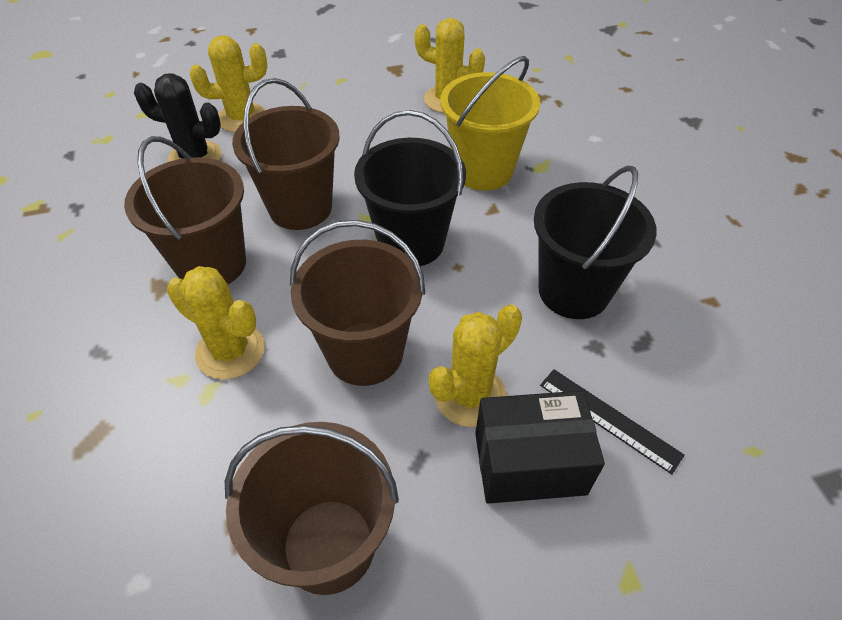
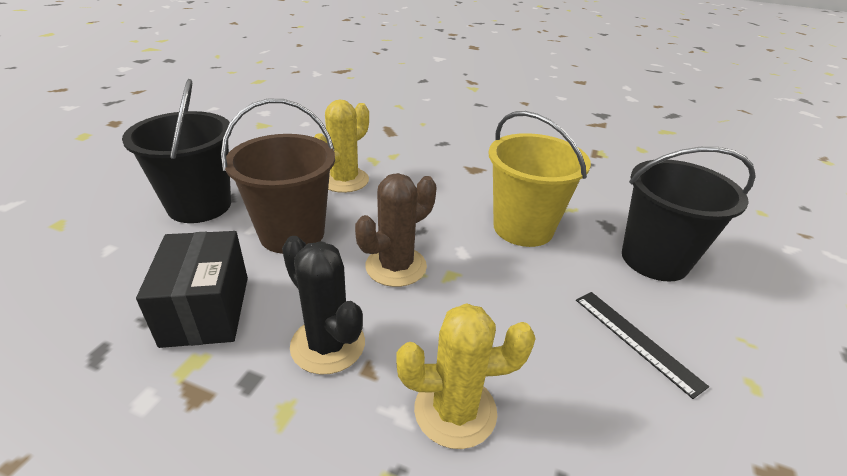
brown bucket: 4 -> 1
brown cactus: 0 -> 1
yellow cactus: 4 -> 2

